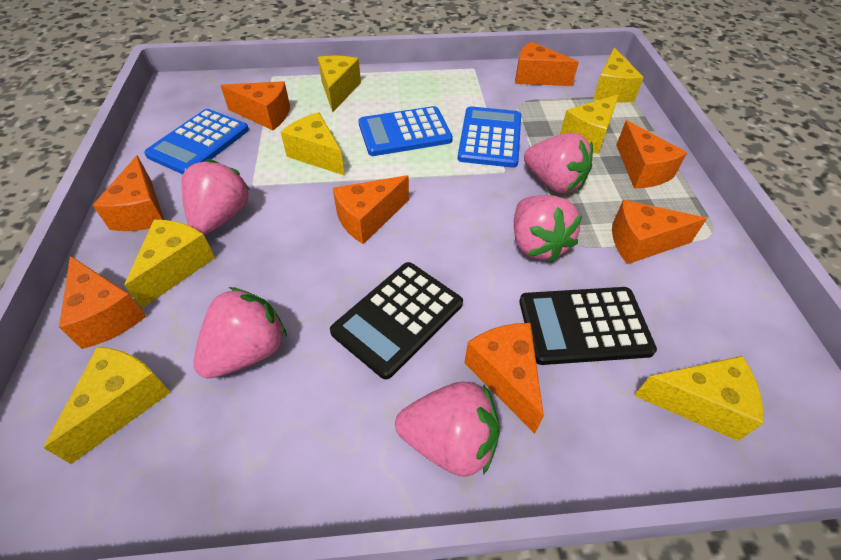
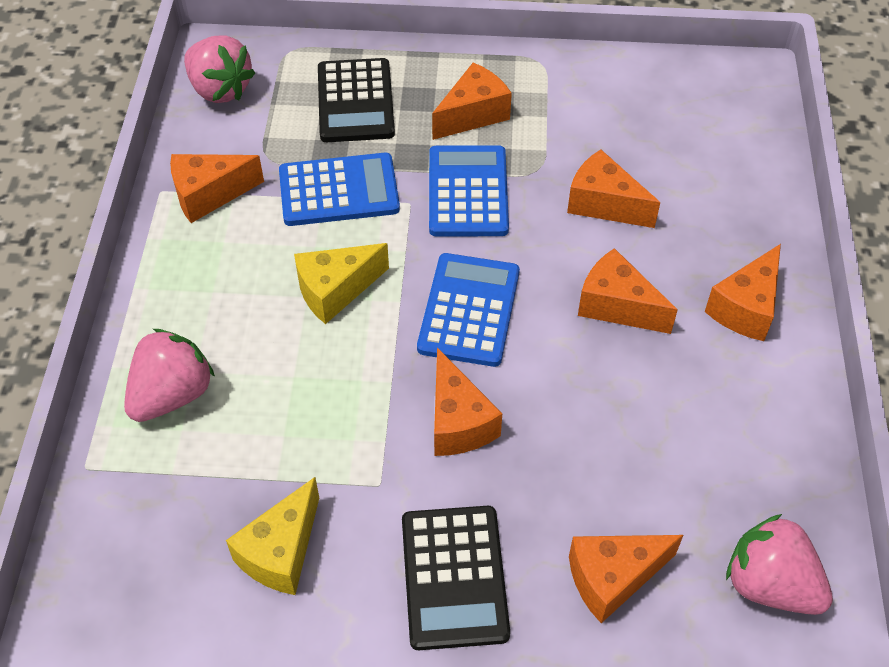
orange cheese: 8 -> 7
pink strawberry: 5 -> 3
yellow cheese: 7 -> 2

